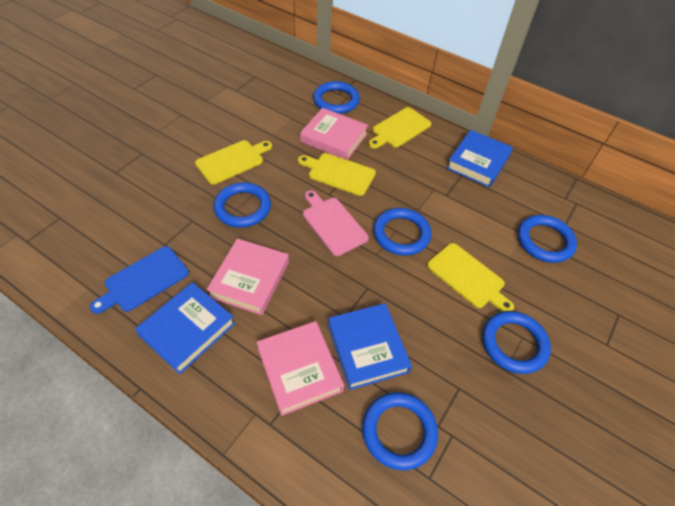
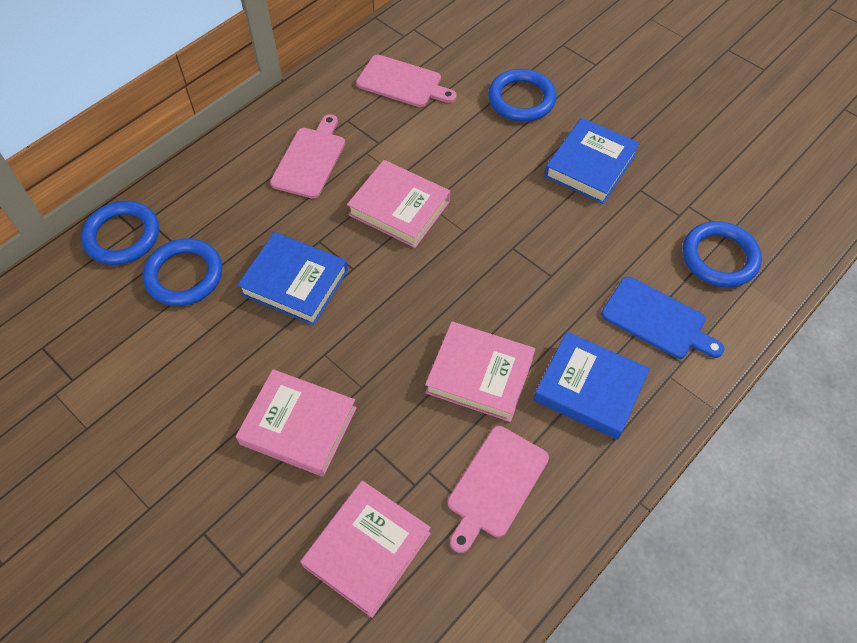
blue ring: 6 -> 4
pink book: 3 -> 4
pink cutting board: 1 -> 3
yellow cutting board: 4 -> 0

